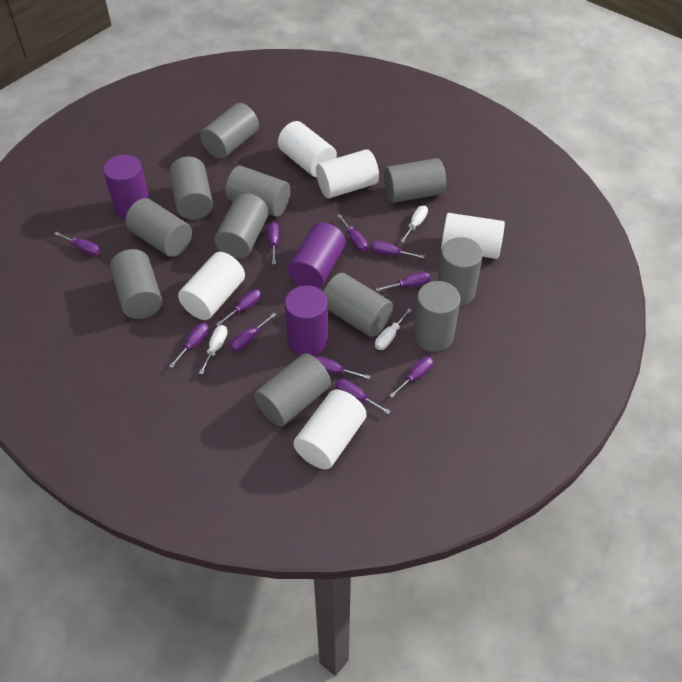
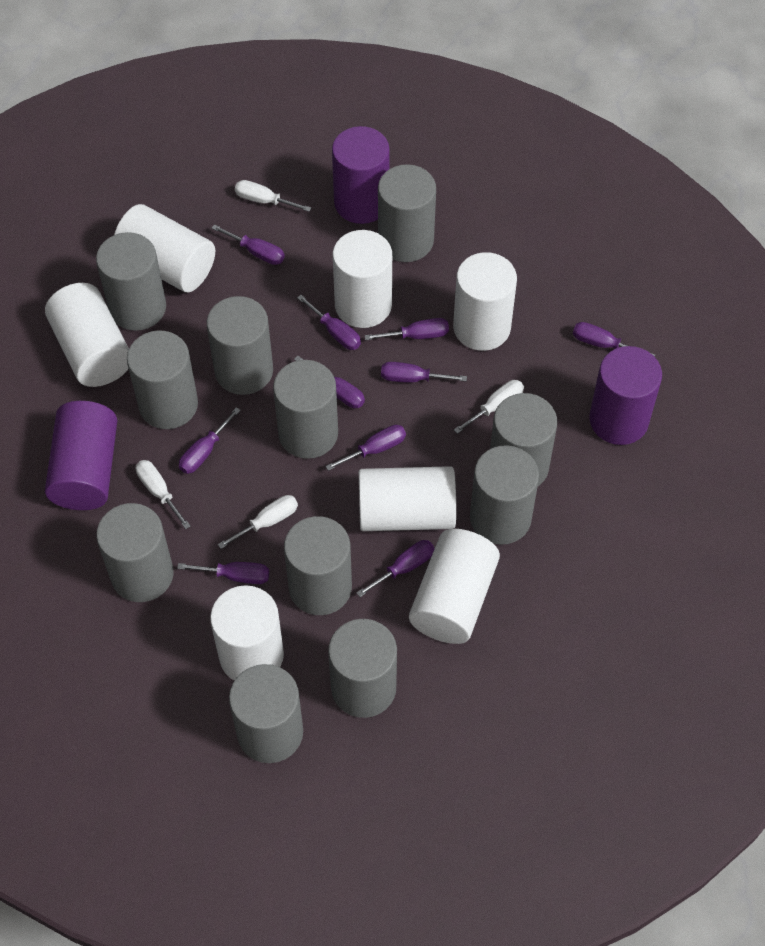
purple screwdriver: 11 -> 10
white cylinder: 5 -> 7
white screwdriver: 3 -> 4

